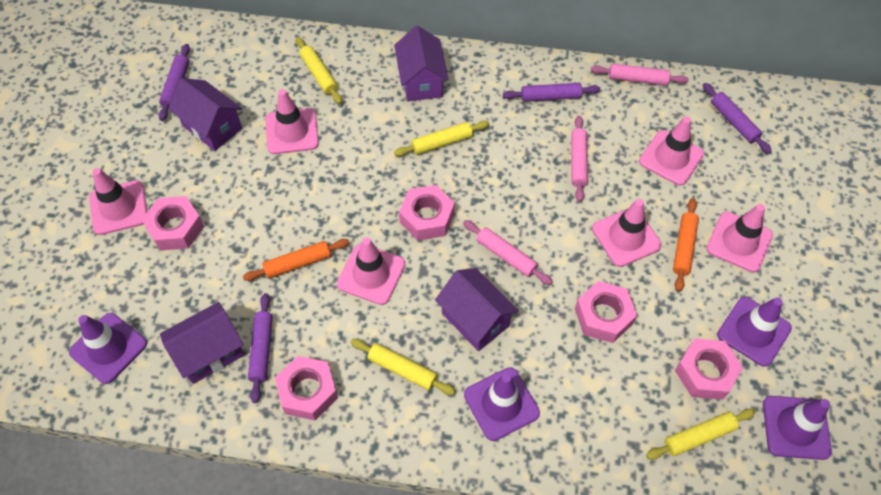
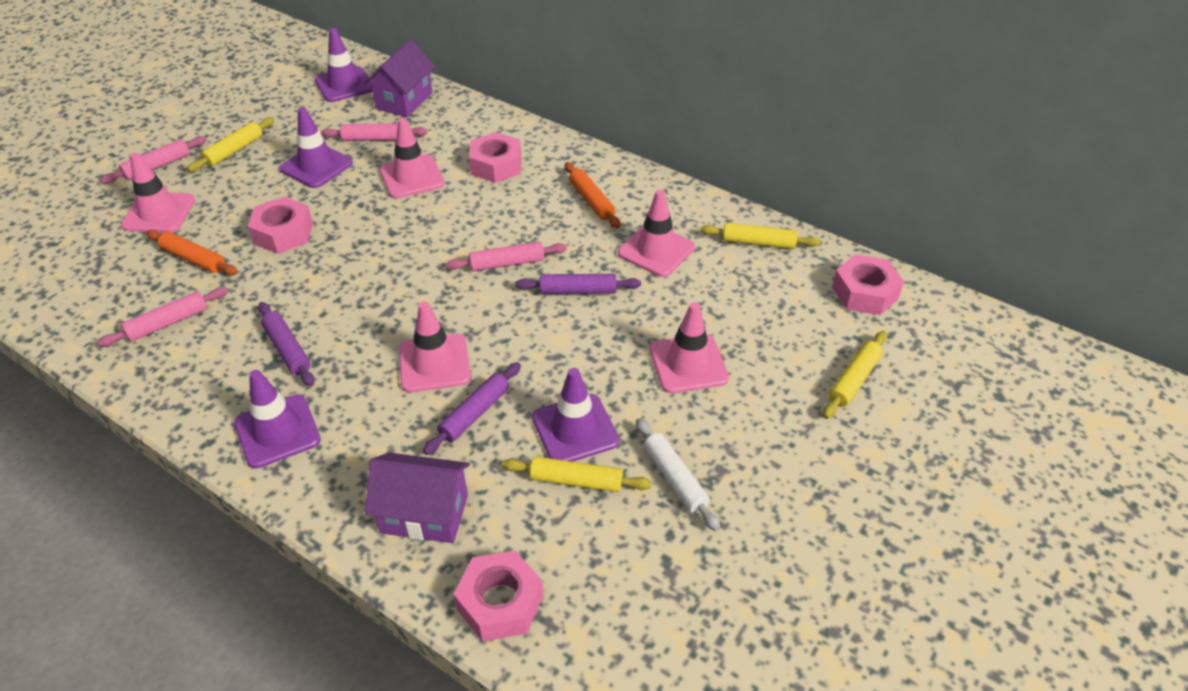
pink nut: 5 -> 4
pink rolling pin: 3 -> 4
pink traffic cone: 6 -> 5
purple house: 4 -> 2
purple rolling pin: 4 -> 3
white rolling pin: 0 -> 1

